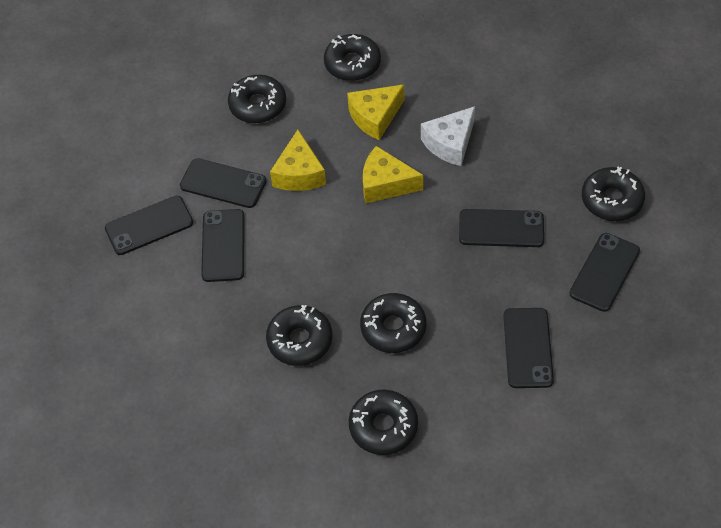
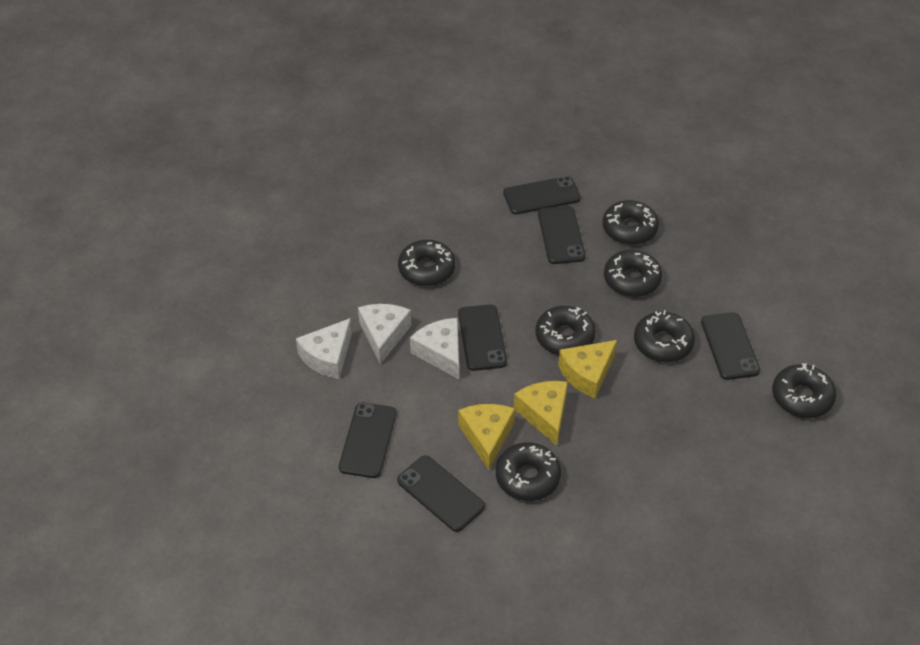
black donut: 6 -> 7
white cheese: 1 -> 3

